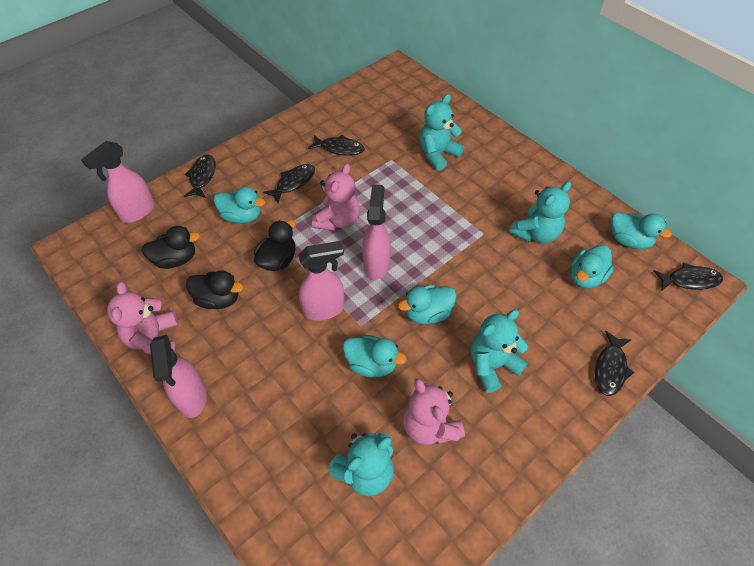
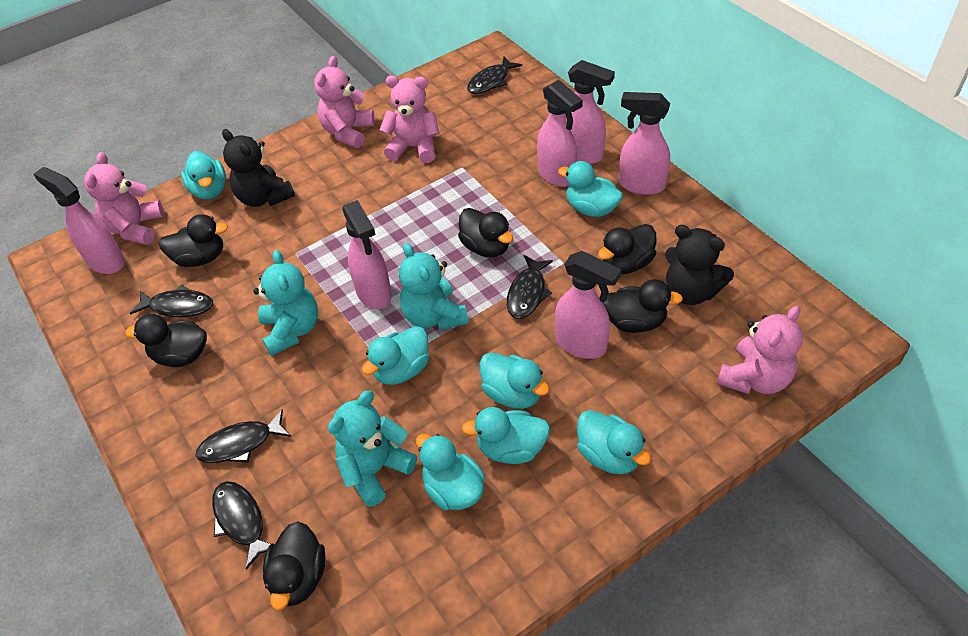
black duck: 3 -> 6
black teddy bear: 0 -> 2
pink spray bottle: 4 -> 6
pink teddy bear: 3 -> 4
turquoise duck: 5 -> 7
turquoise teddy bear: 4 -> 3

